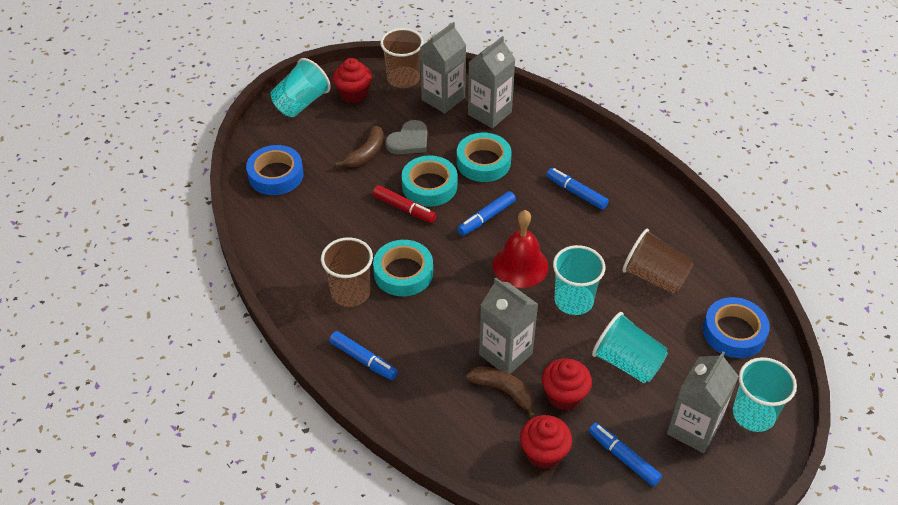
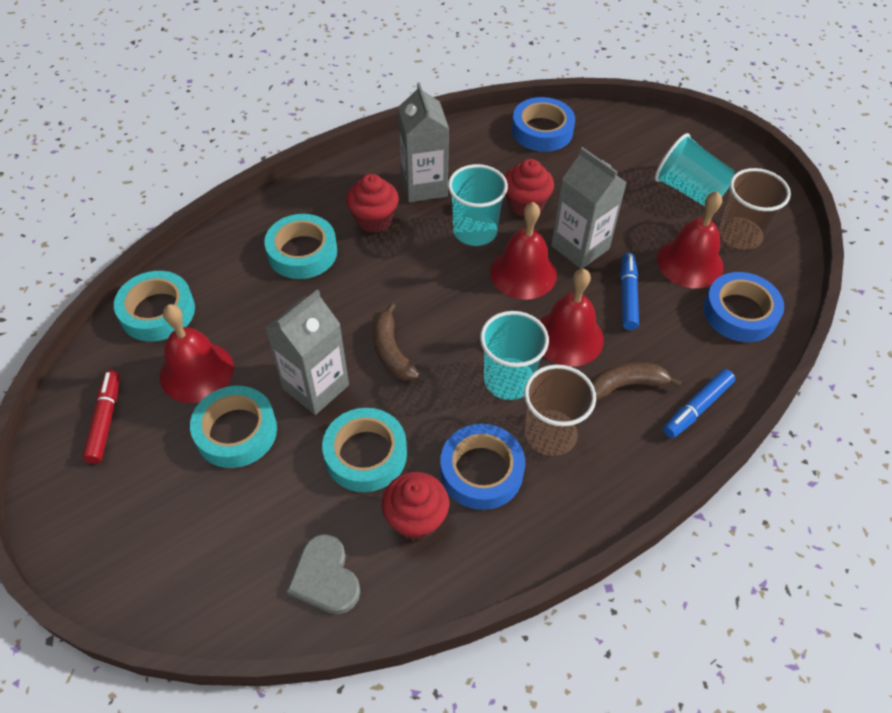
blue marker: 4 -> 2
blue tape: 2 -> 3
brown cup: 3 -> 2
grey carton: 4 -> 3
red bell: 1 -> 4
turquoise cup: 4 -> 3
turquoise tape: 3 -> 4

